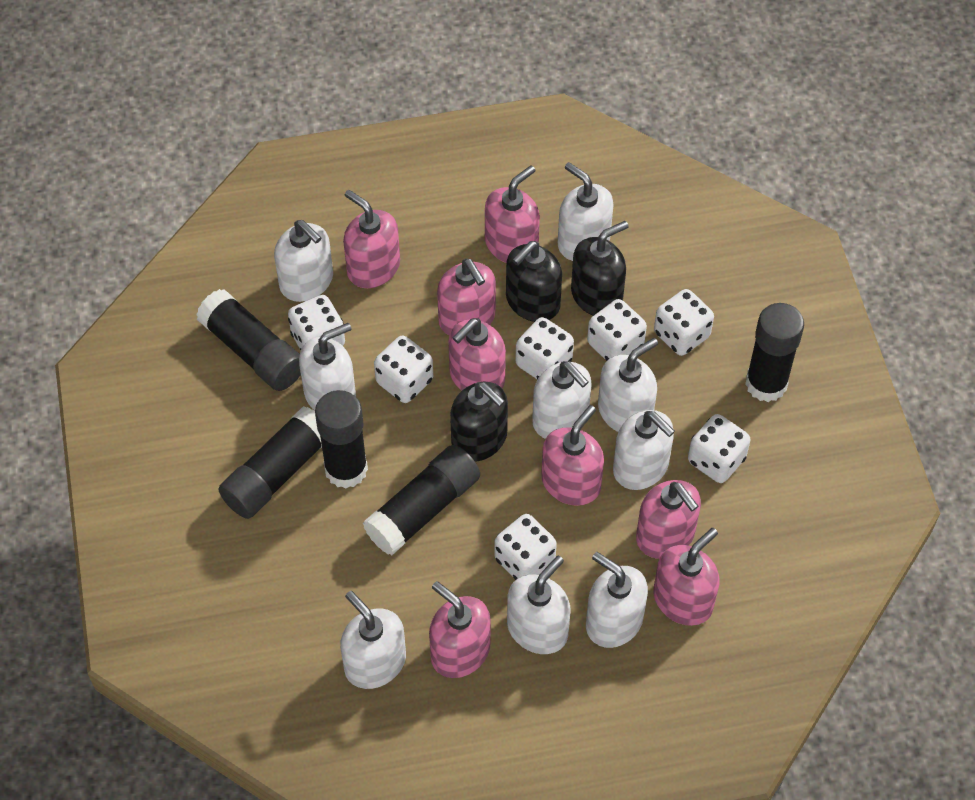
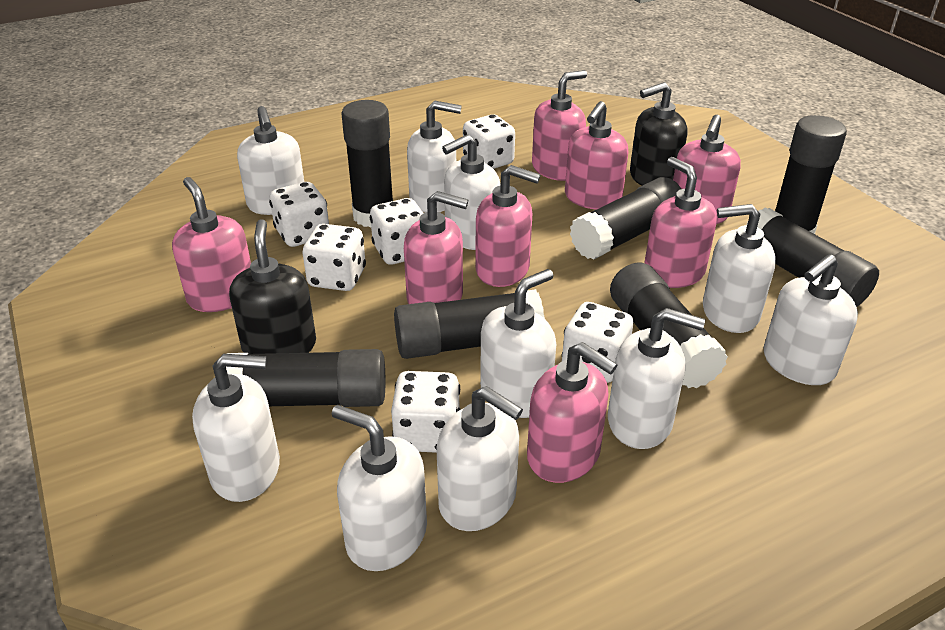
black glue stick: 5 -> 7
black soap dispenser: 3 -> 2
white dice: 7 -> 6
white soap dispenser: 9 -> 10

